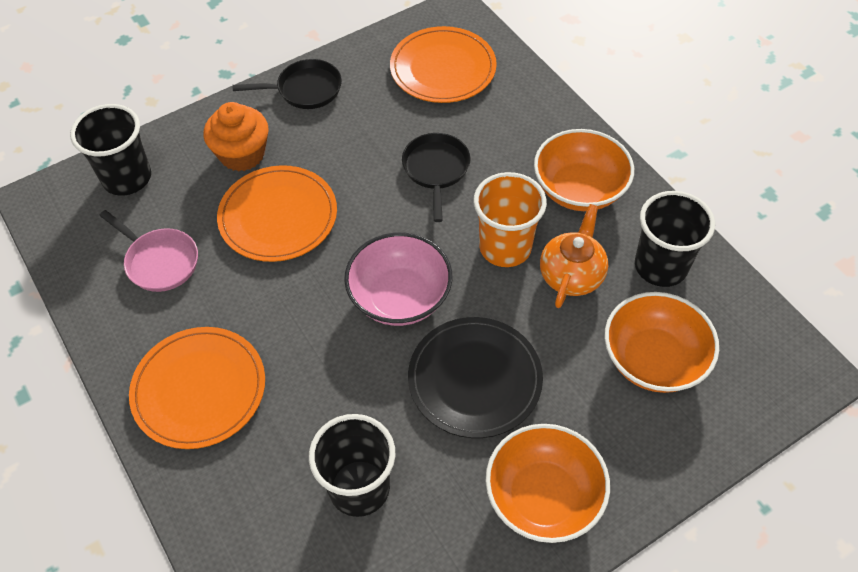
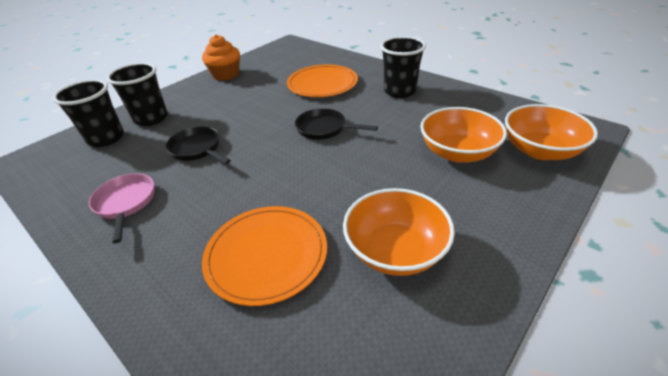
black plate: 1 -> 0
orange cup: 1 -> 0
orange plate: 3 -> 2
orange teapot: 1 -> 0
pink bowl: 1 -> 0

